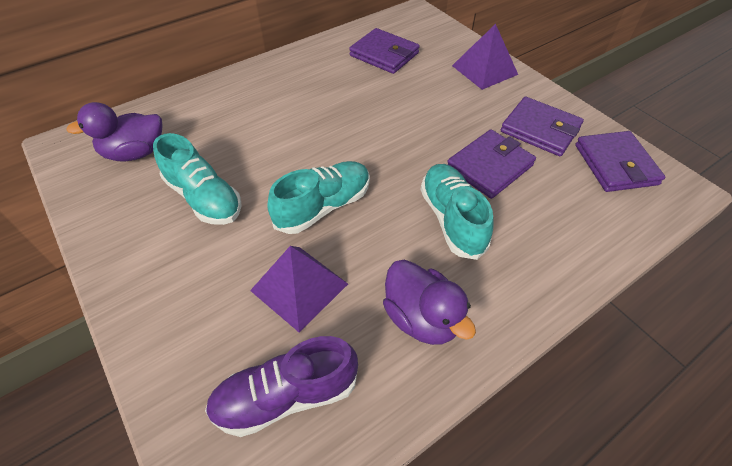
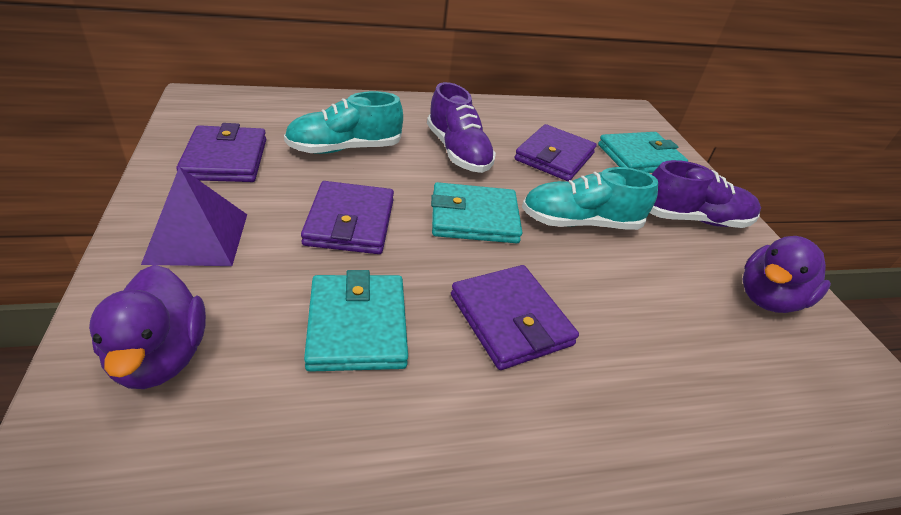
purple pyramid: 2 -> 1
purple shoe: 1 -> 2
turquoise shoe: 3 -> 2
turquoise wallet: 0 -> 3

